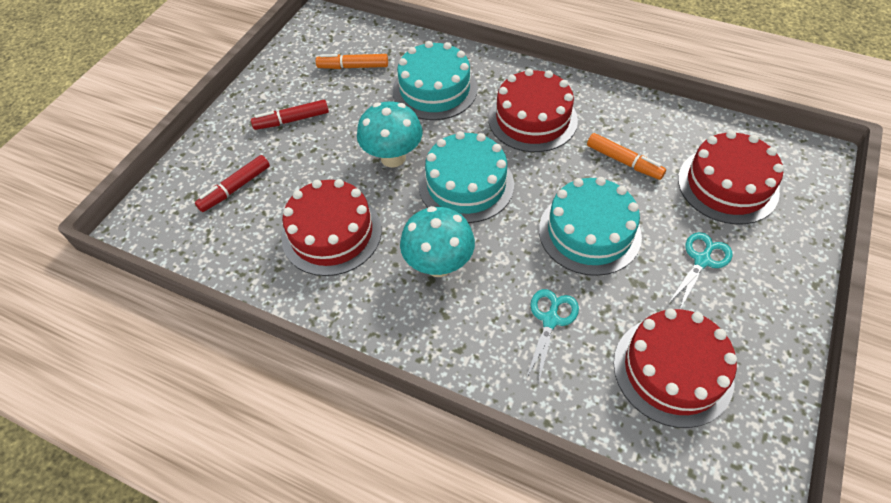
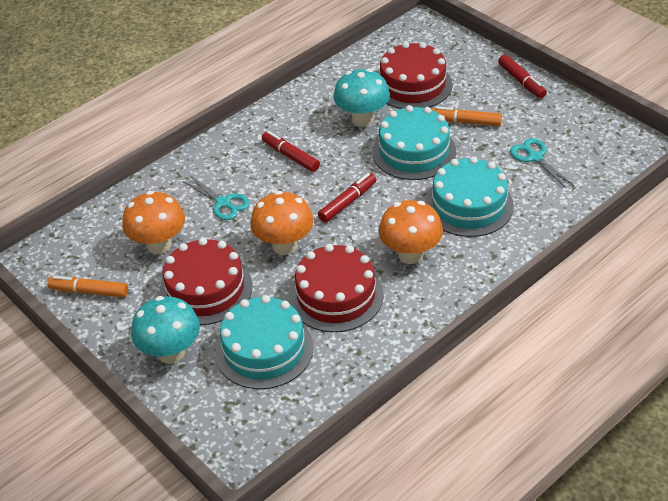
orange mushroom: 0 -> 3
red cake: 4 -> 3
red marker: 2 -> 3

